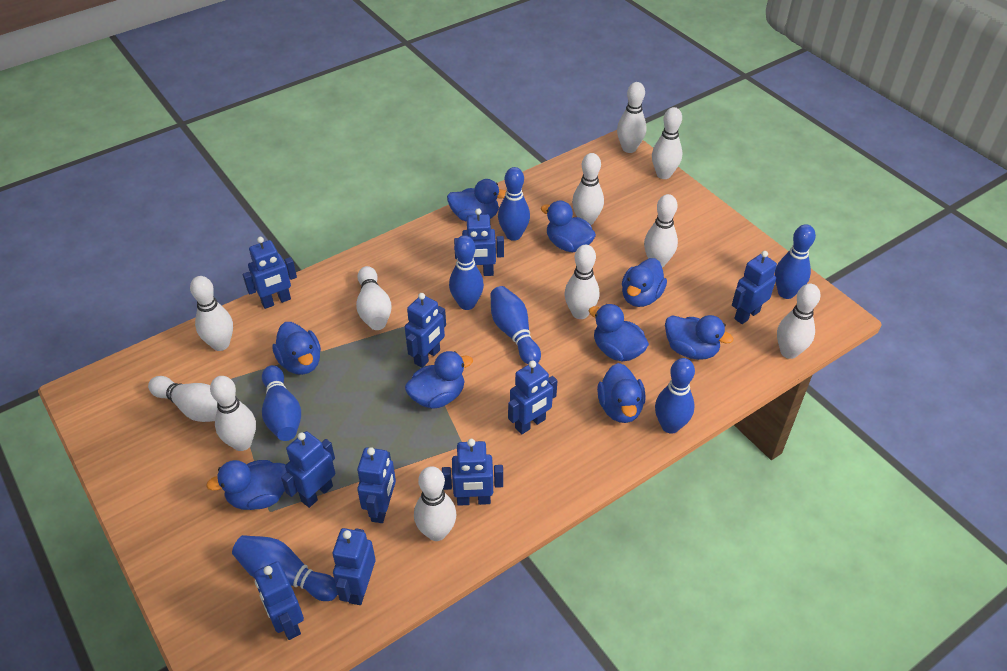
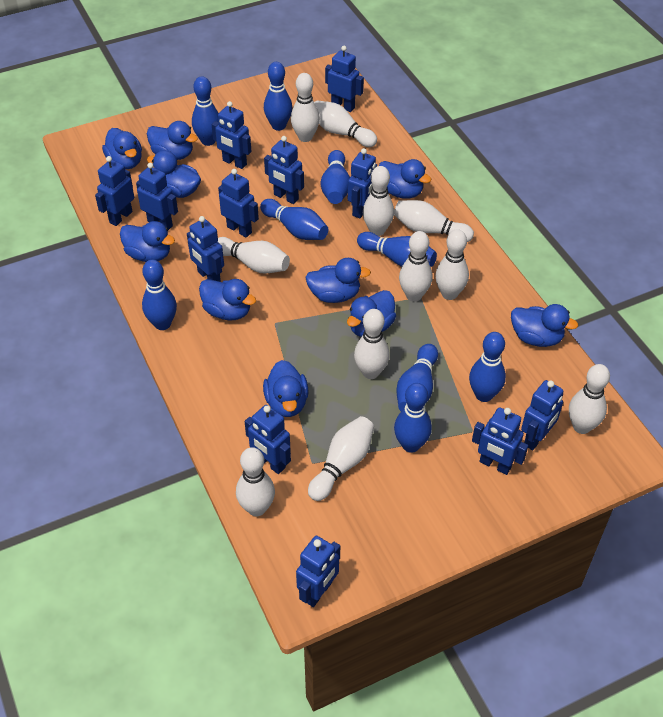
blue bowling pin: 7 -> 9
blue duck: 9 -> 10
blue robot: 10 -> 12

